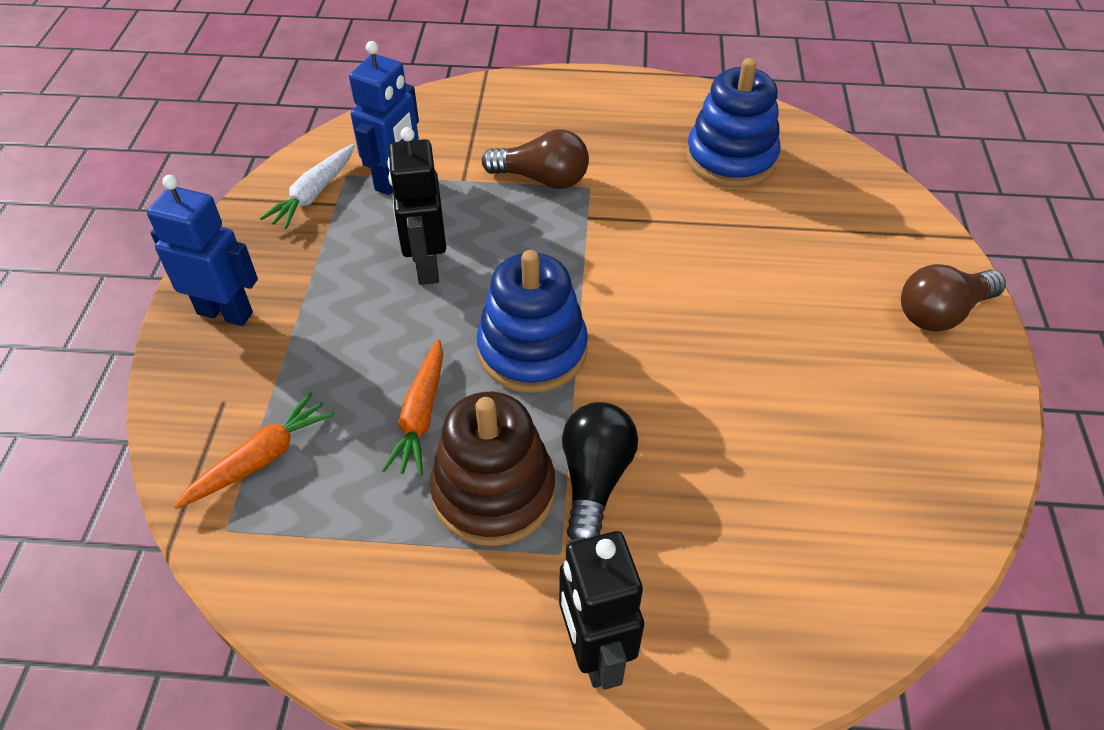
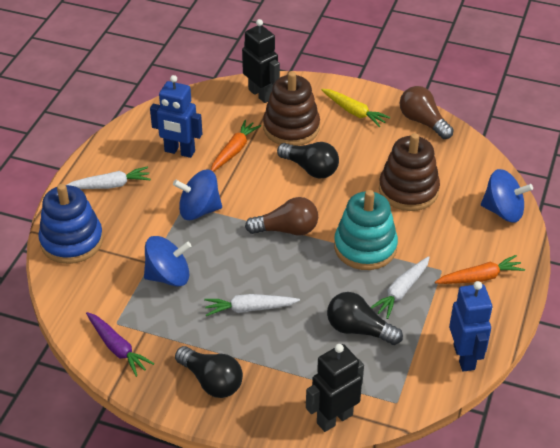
black light bulb: 1 -> 3
blue spinning top: 0 -> 3
blue stacking toy: 2 -> 1
brown stacking toy: 1 -> 2
purple carrot: 0 -> 1
turquoise stacking toy: 0 -> 1
white carrot: 1 -> 3
yellow carrot: 0 -> 1

